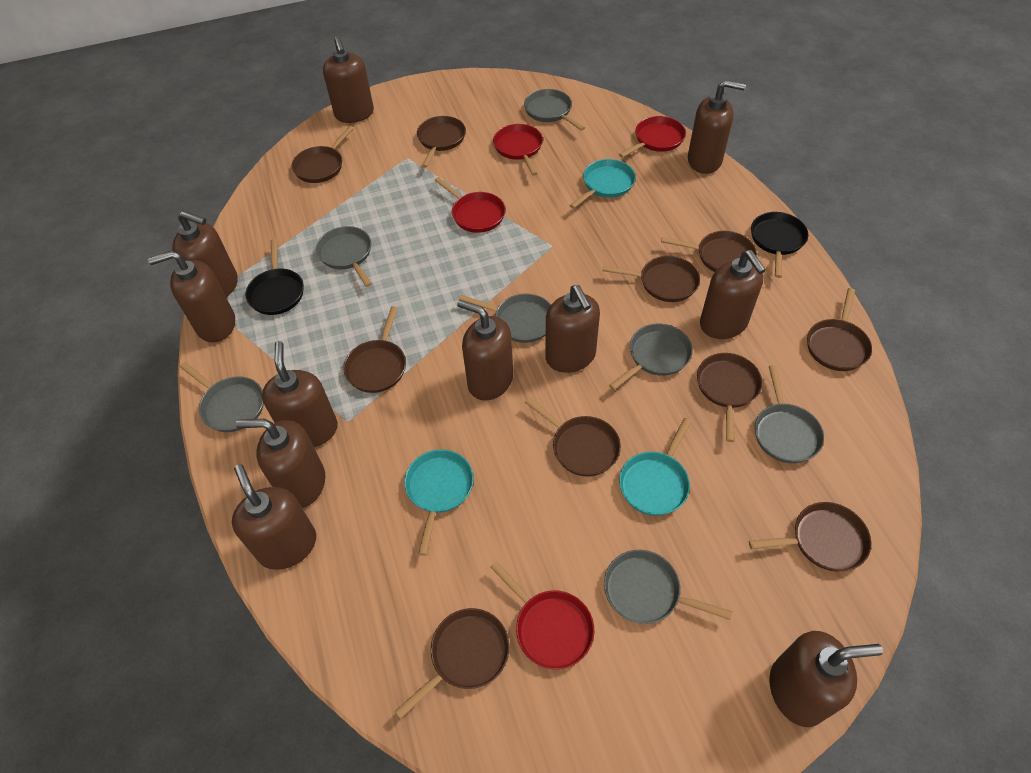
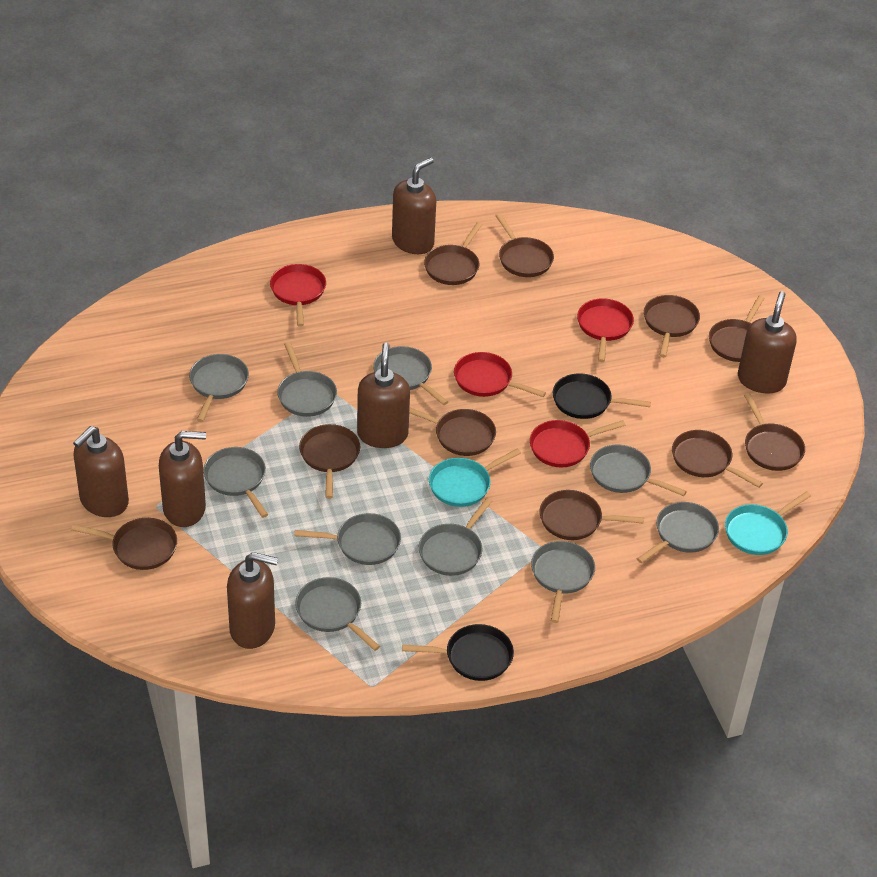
brown soap dispenser: 11 -> 6
grey pan: 7 -> 10
turquoise pan: 3 -> 2

